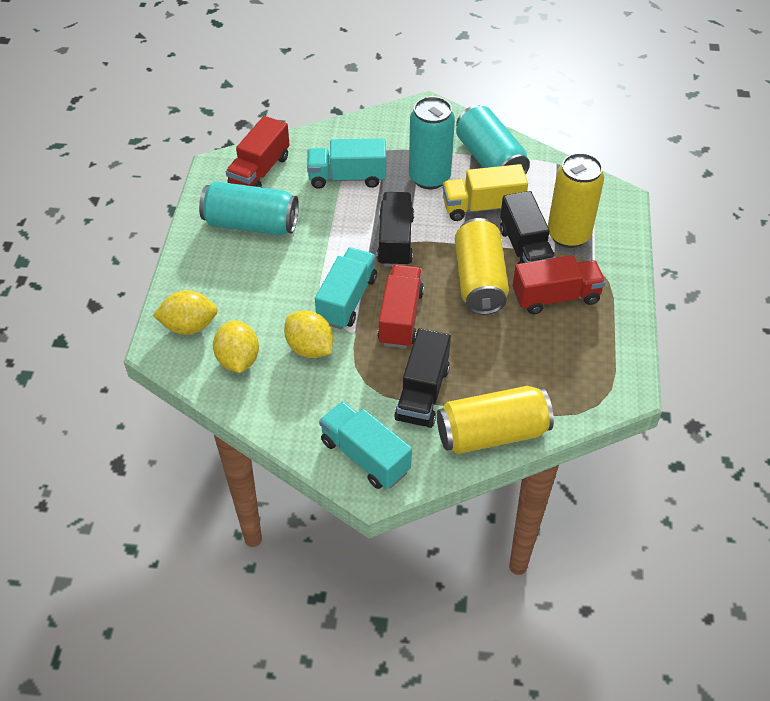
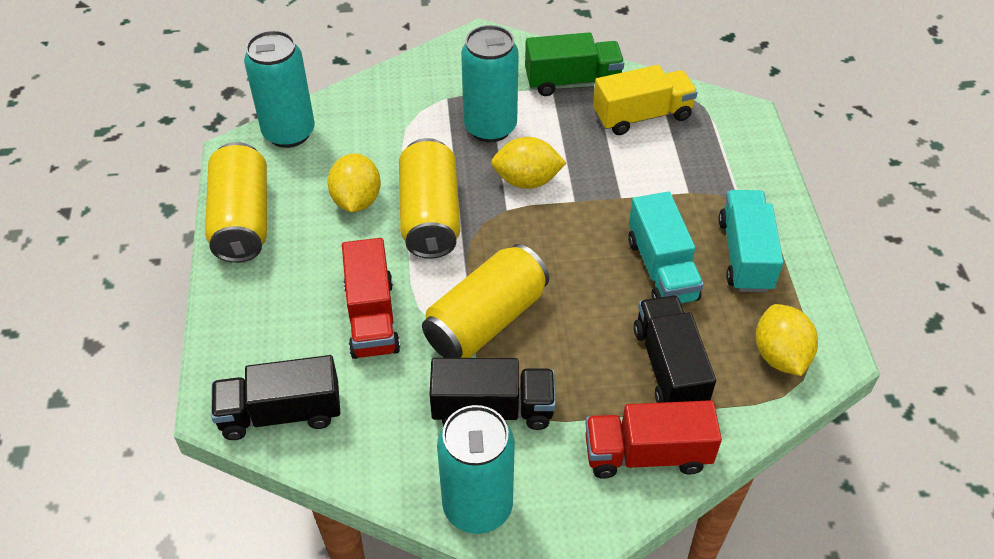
green truck: 0 -> 1
red truck: 3 -> 2
turquoise truck: 3 -> 2

